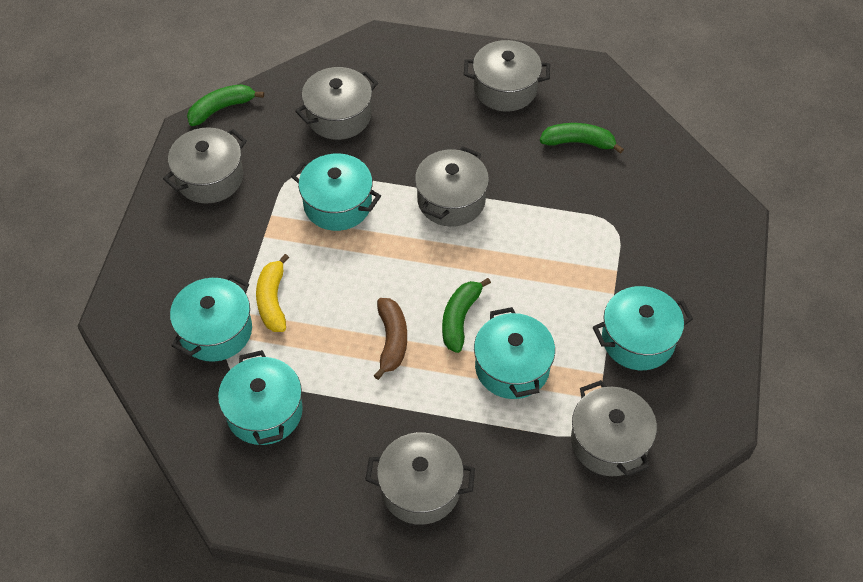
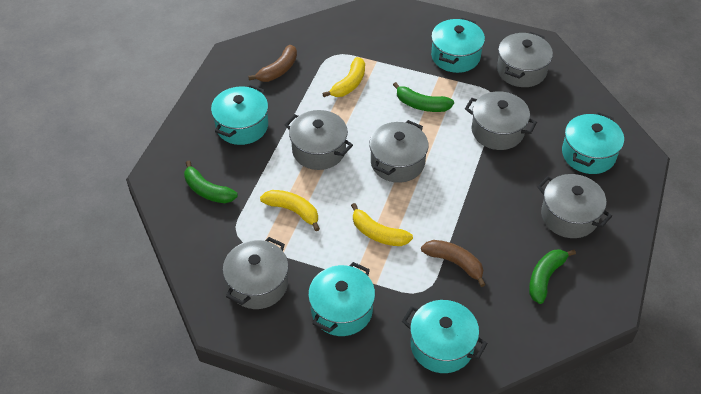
brown banana: 1 -> 2
yellow banana: 1 -> 3

